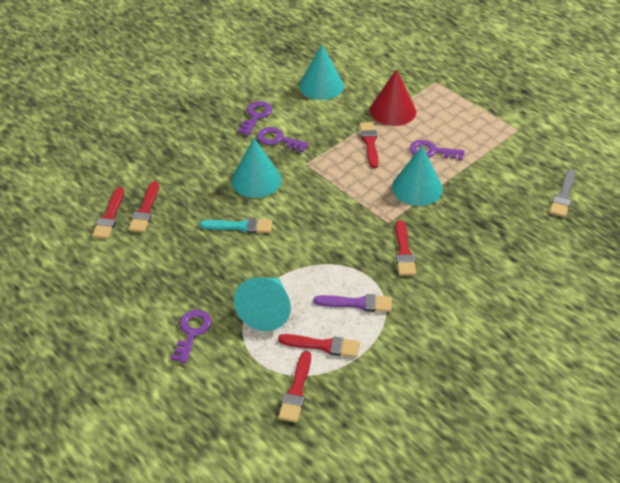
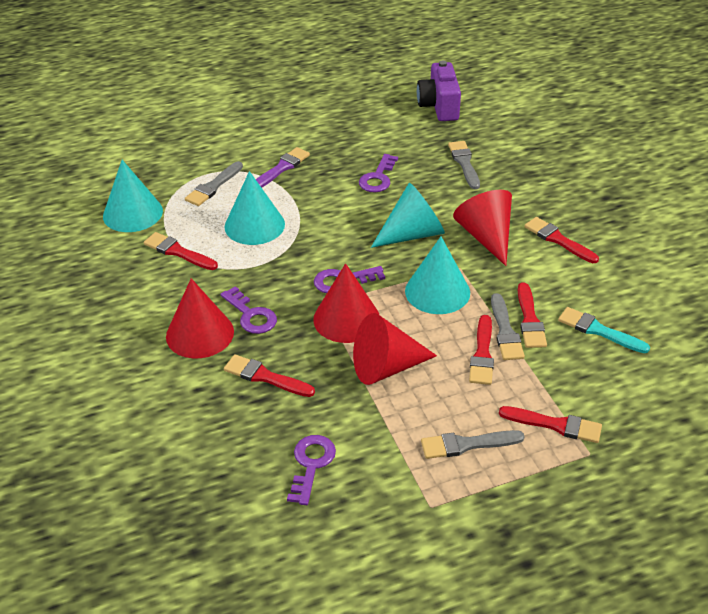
grey brush: 1 -> 4
purple camera: 0 -> 1
red cone: 1 -> 4

